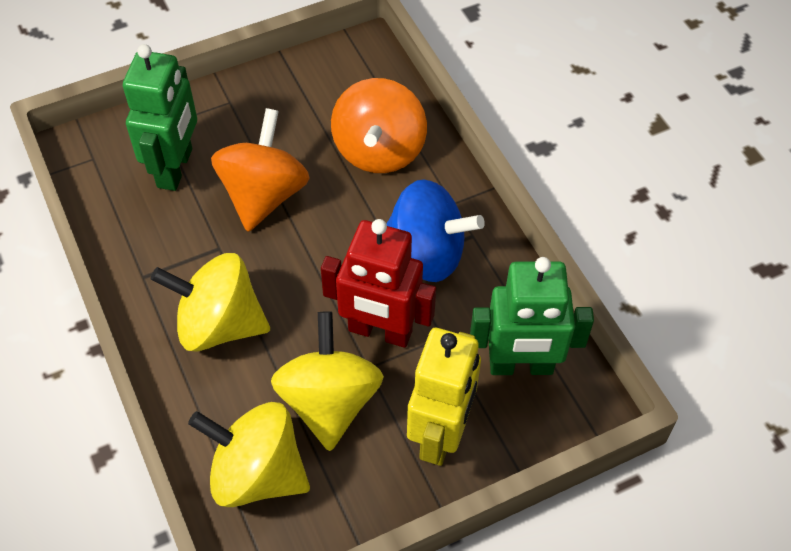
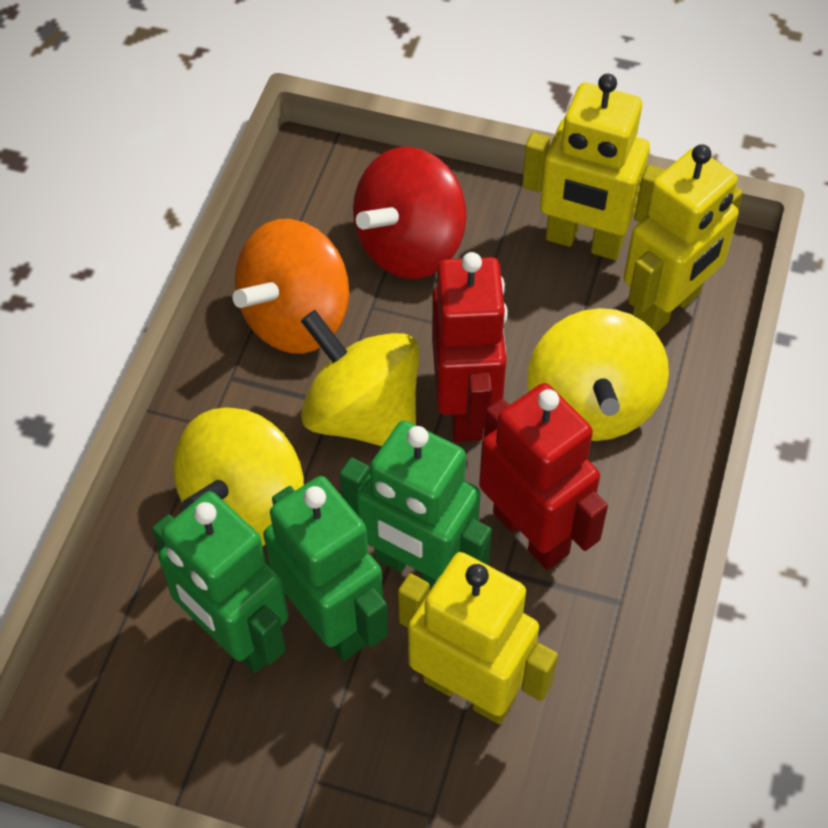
blue spinning top: 1 -> 0
green robot: 2 -> 3
orange spinning top: 2 -> 1
red robot: 1 -> 2
red spinning top: 0 -> 1
yellow robot: 1 -> 3

